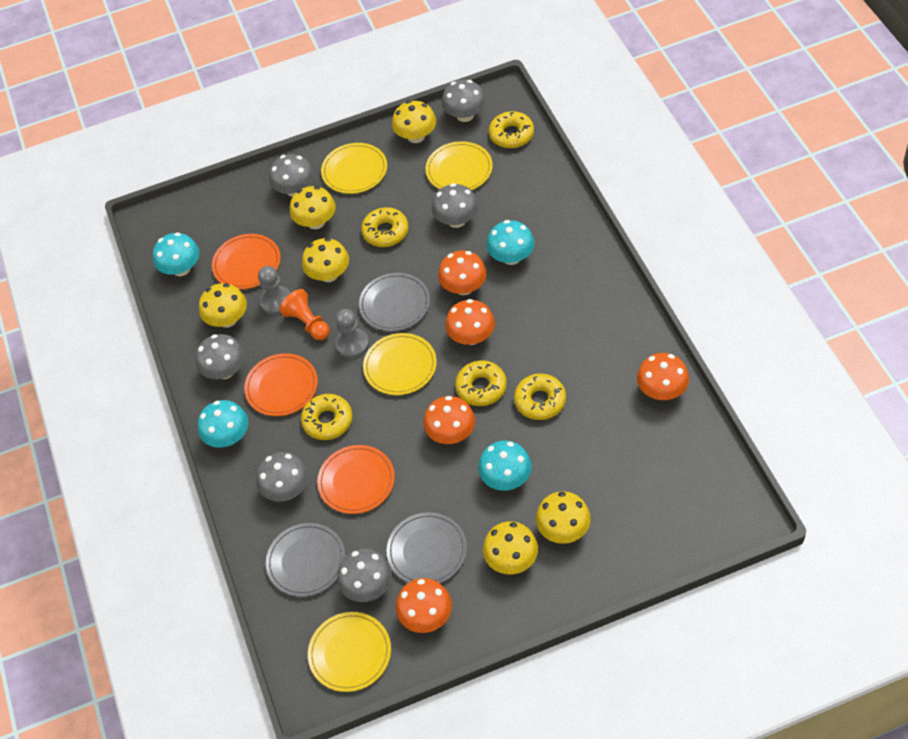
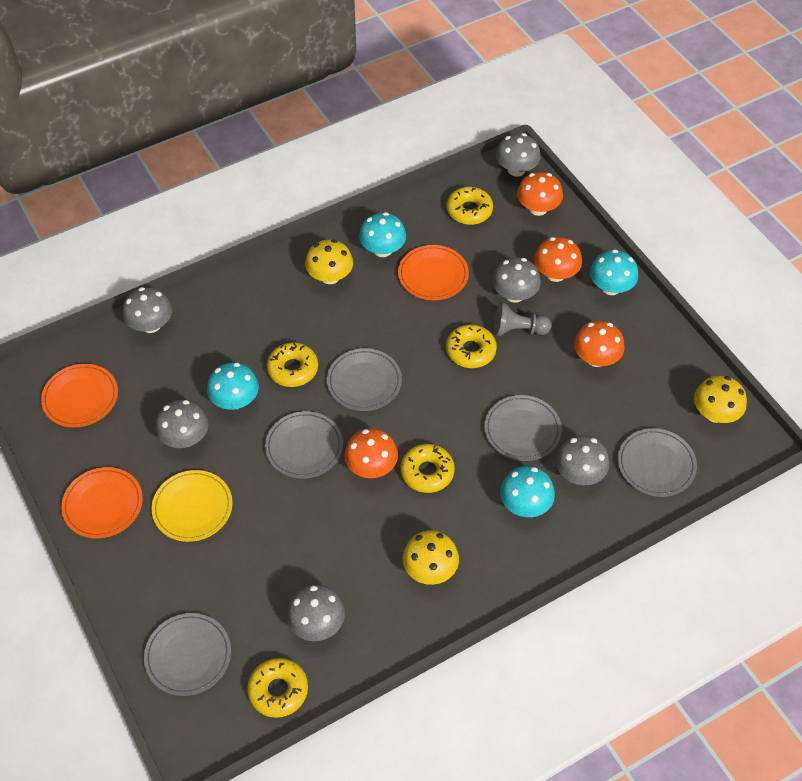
grey pawn: 2 -> 1
grey plate: 3 -> 5
orange mushroom: 5 -> 4
orange pawn: 1 -> 0
yellow mushroom: 6 -> 3
yellow plate: 4 -> 1

